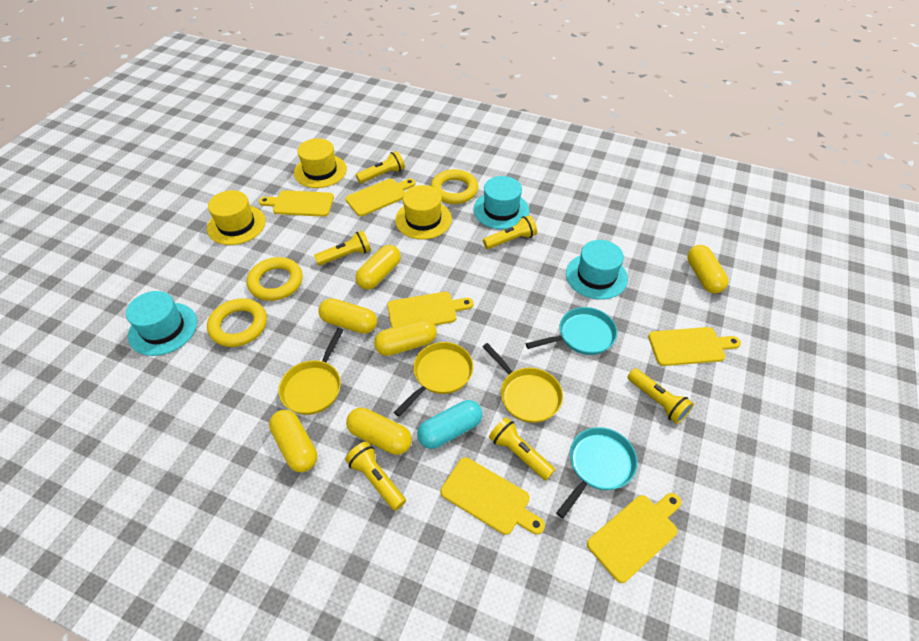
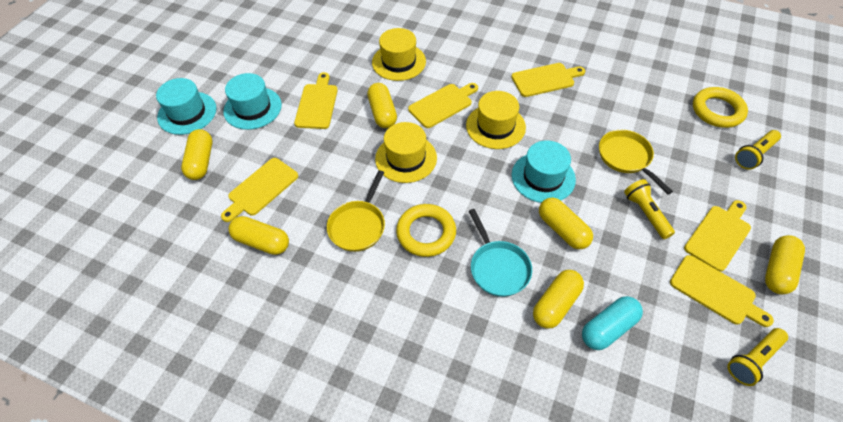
turquoise pan: 2 -> 1
yellow flashlight: 6 -> 3
yellow pan: 3 -> 2
yellow ring: 3 -> 2

